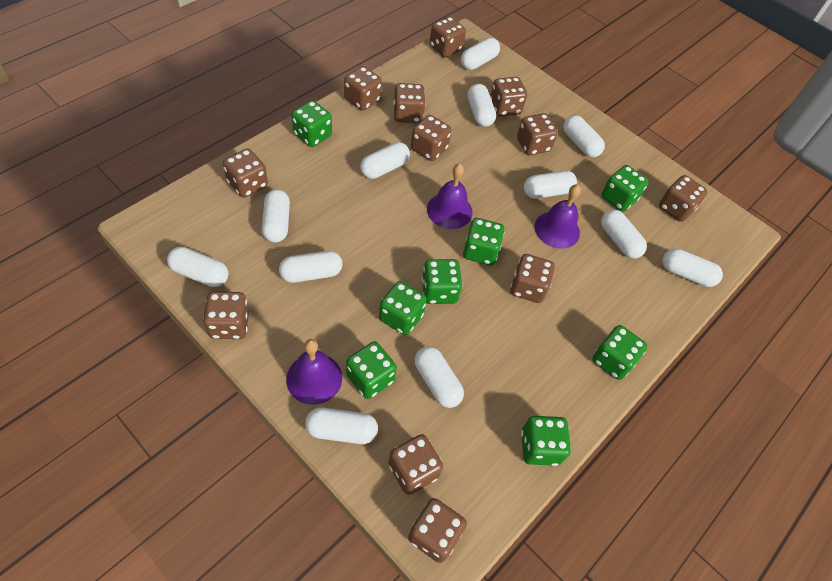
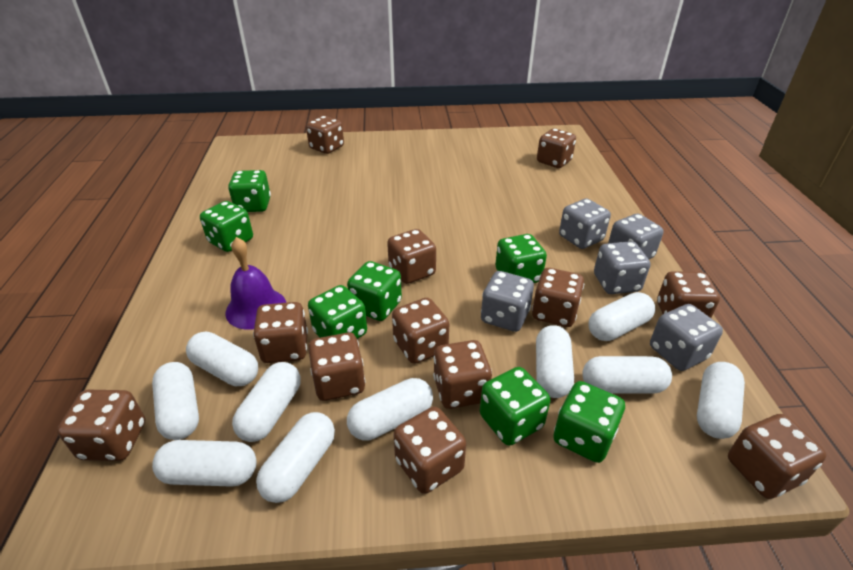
green dice: 8 -> 7
grey dice: 0 -> 5
purple bell: 3 -> 1
white capsule: 12 -> 10

